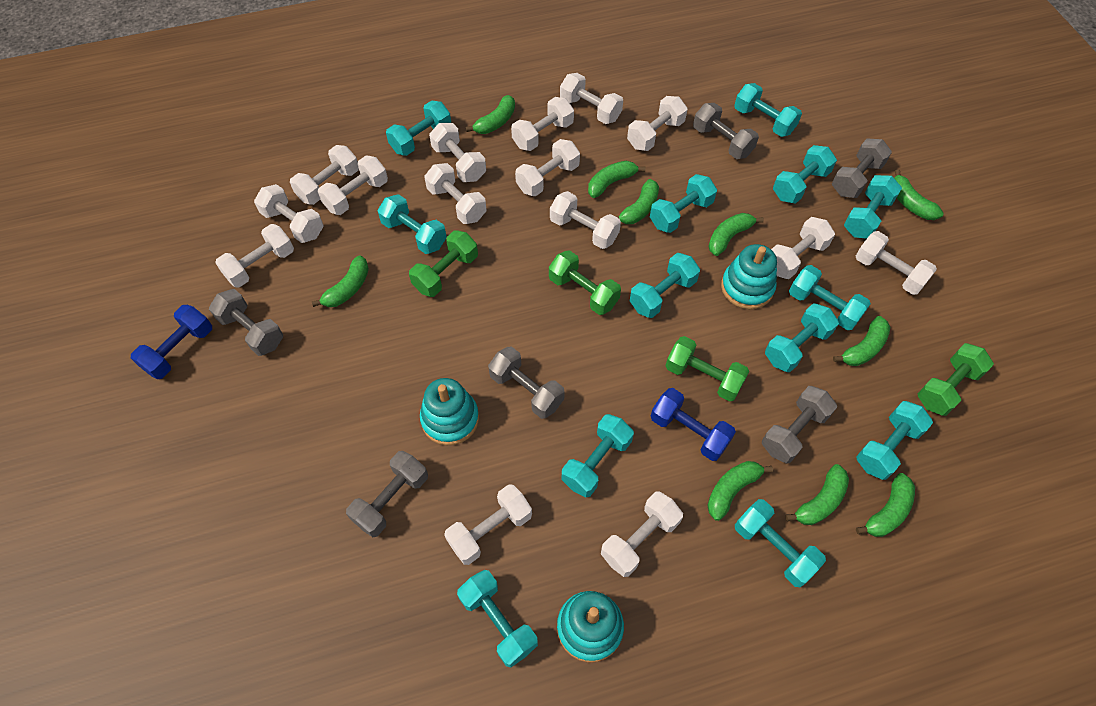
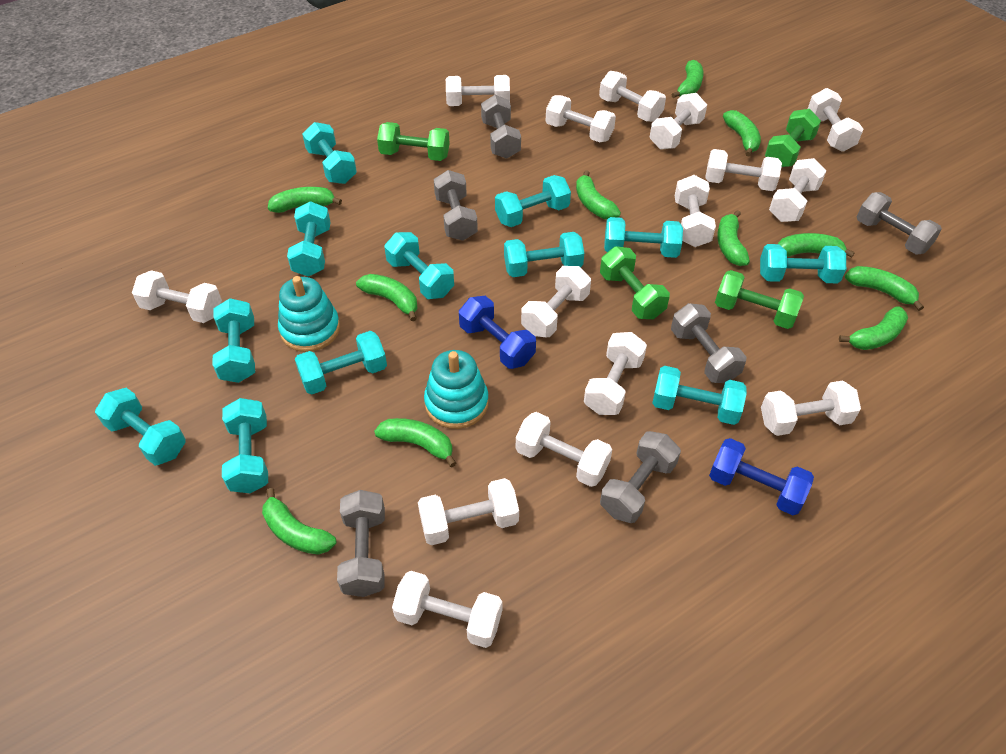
green banana: 10 -> 11
turquoise dumbbell: 13 -> 12
turquoise stacking toy: 3 -> 2

